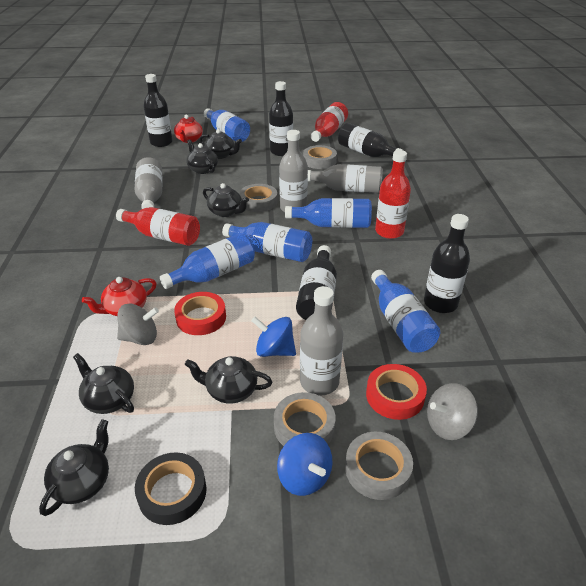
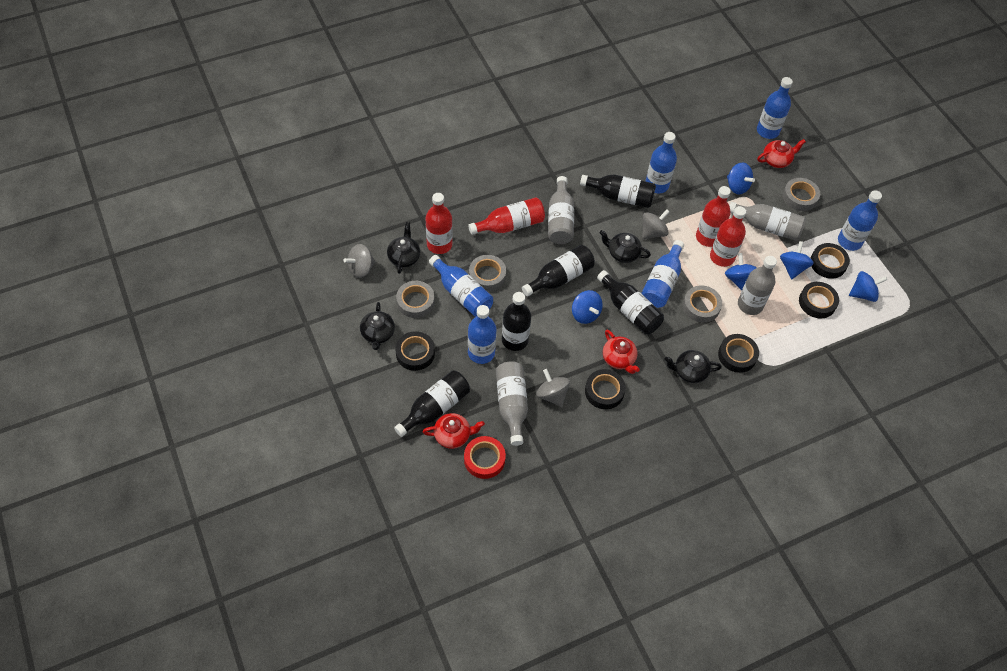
black tape: 1 -> 5
black teapot: 6 -> 4
blue bottle: 5 -> 6
blue spinning top: 2 -> 5
grey spinning top: 2 -> 3
red bottle: 3 -> 4
red tape: 2 -> 1
red teapot: 2 -> 3

